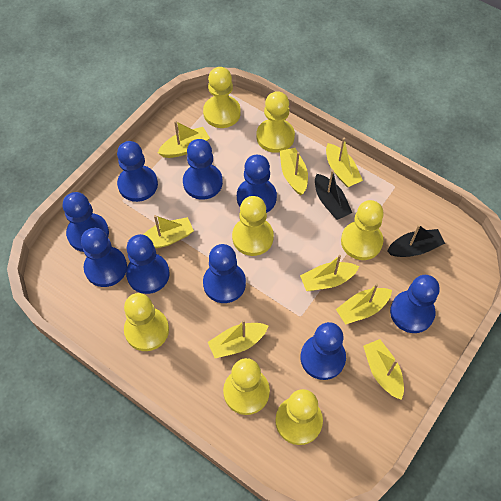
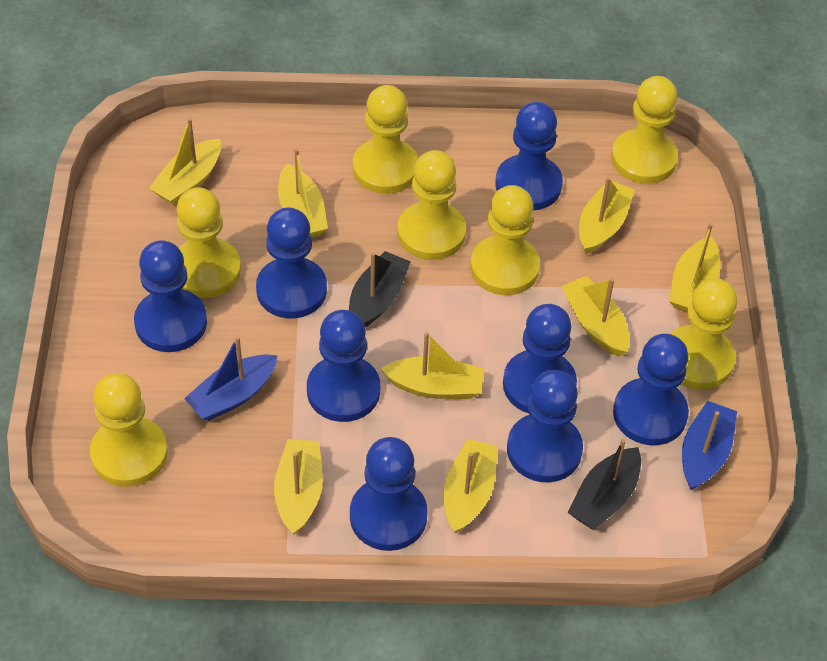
blue boat: 0 -> 2
blue pawn: 9 -> 8

